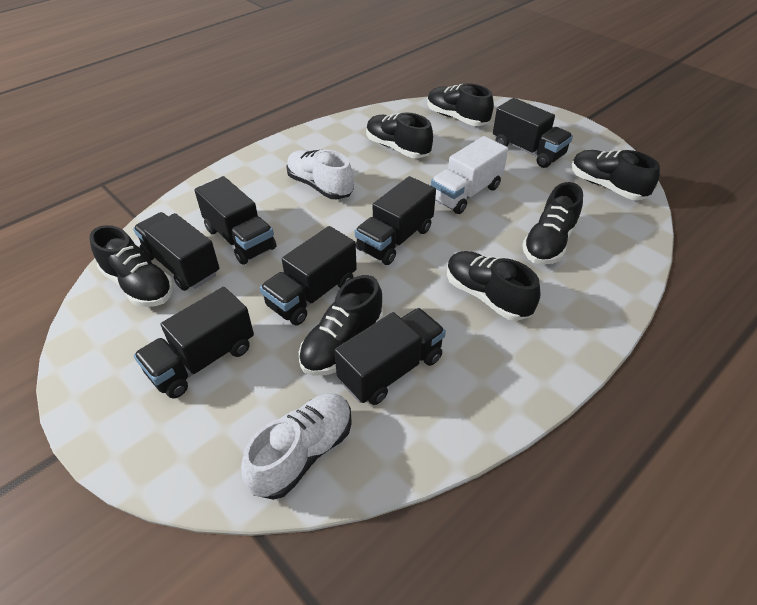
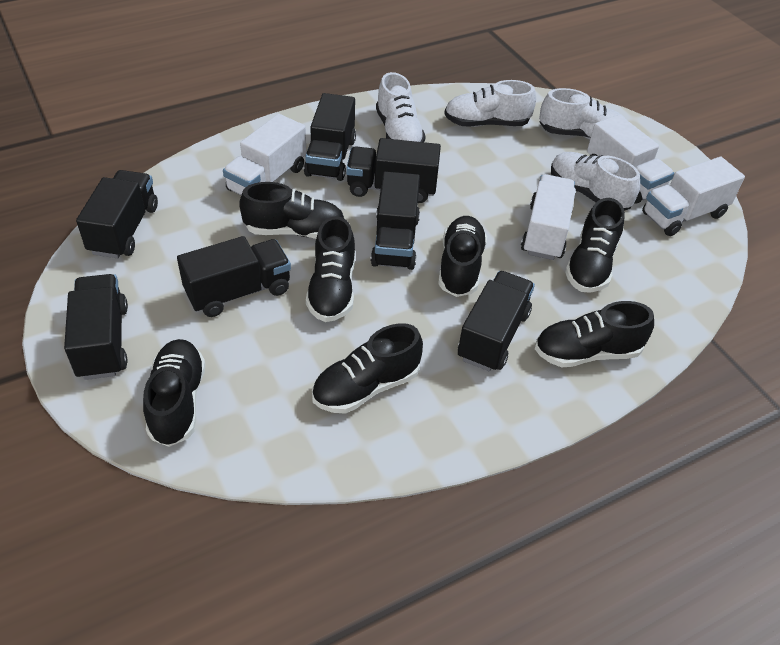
white shoe: 2 -> 4
white truck: 1 -> 4

